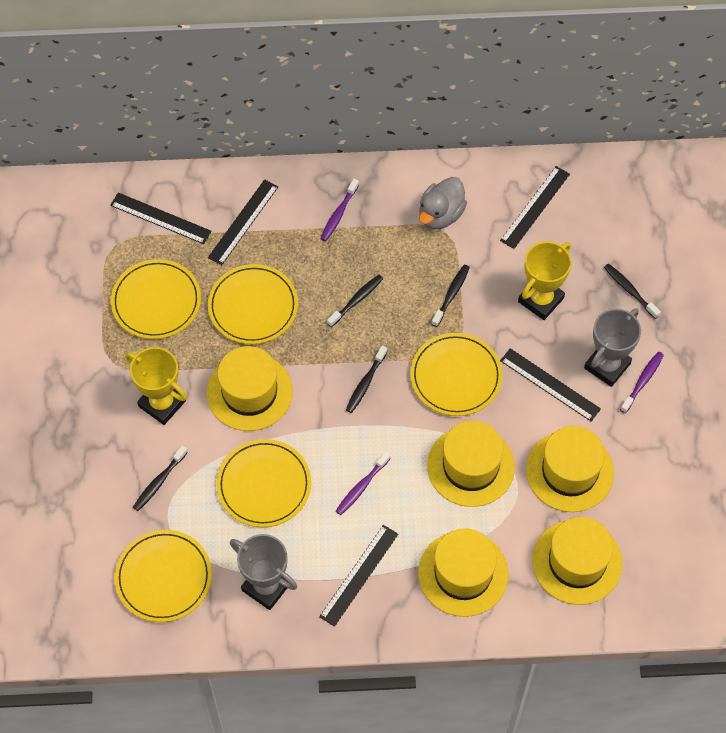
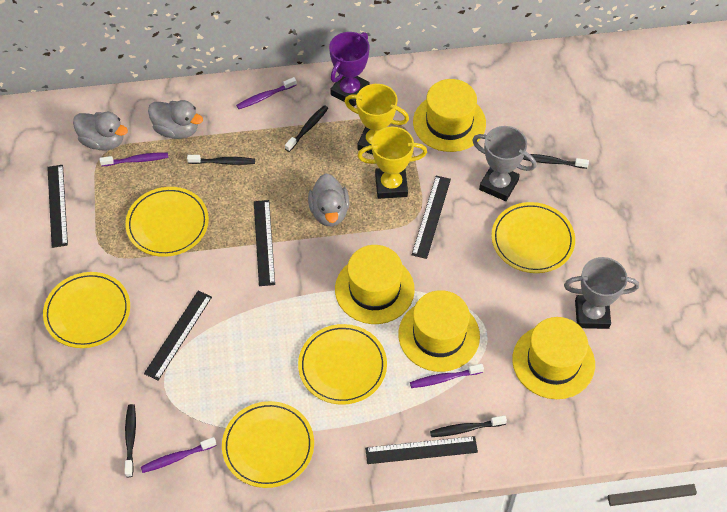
grey duck: 1 -> 3
purple toothbrush: 3 -> 4
purple trophy: 0 -> 1
yellow hat: 5 -> 4

